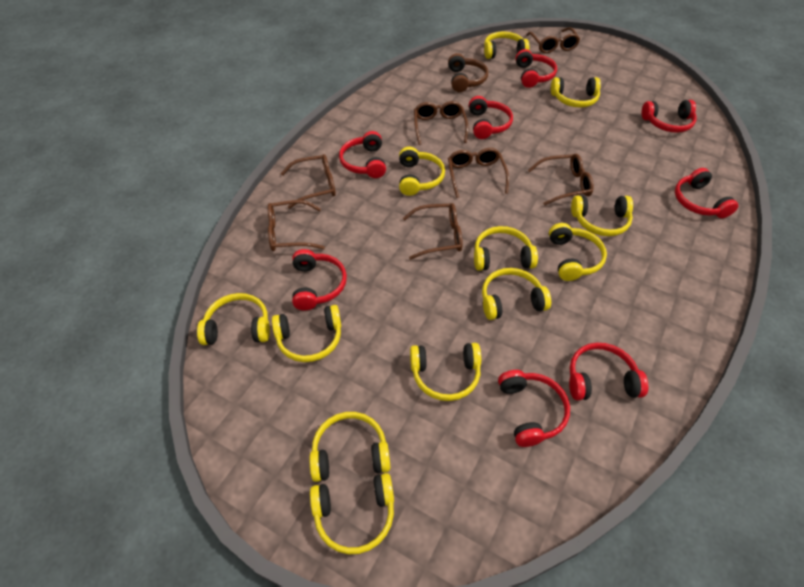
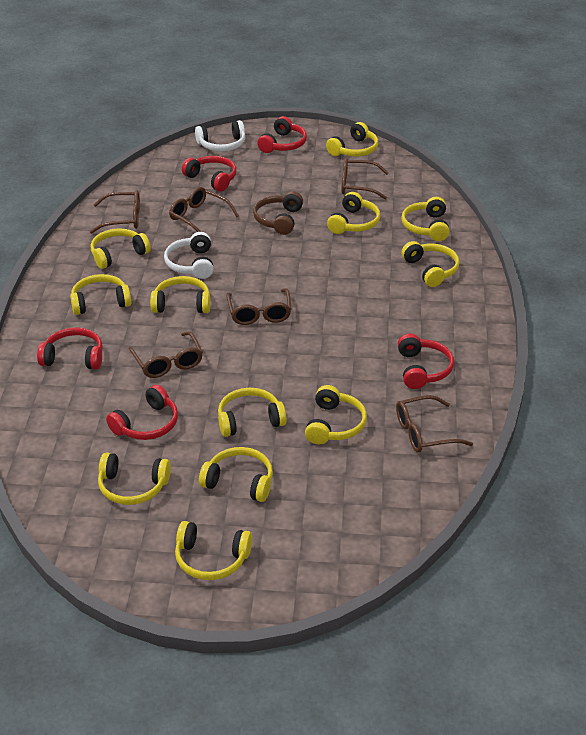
brown glasses: 7 -> 6
red headphones: 8 -> 5
white headphones: 0 -> 2

